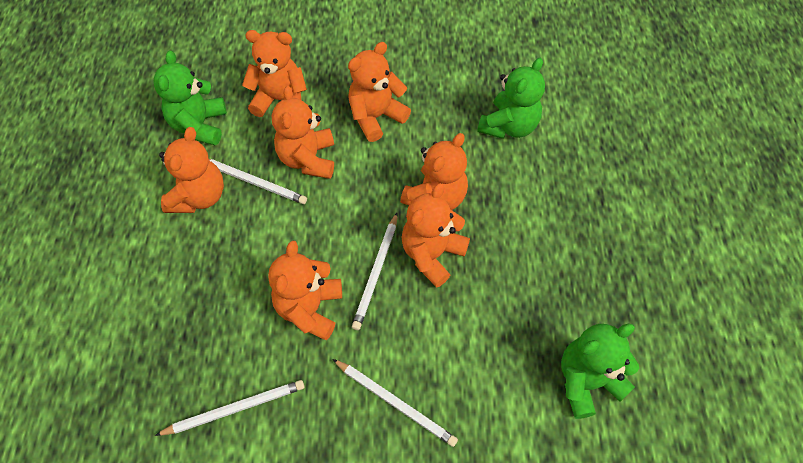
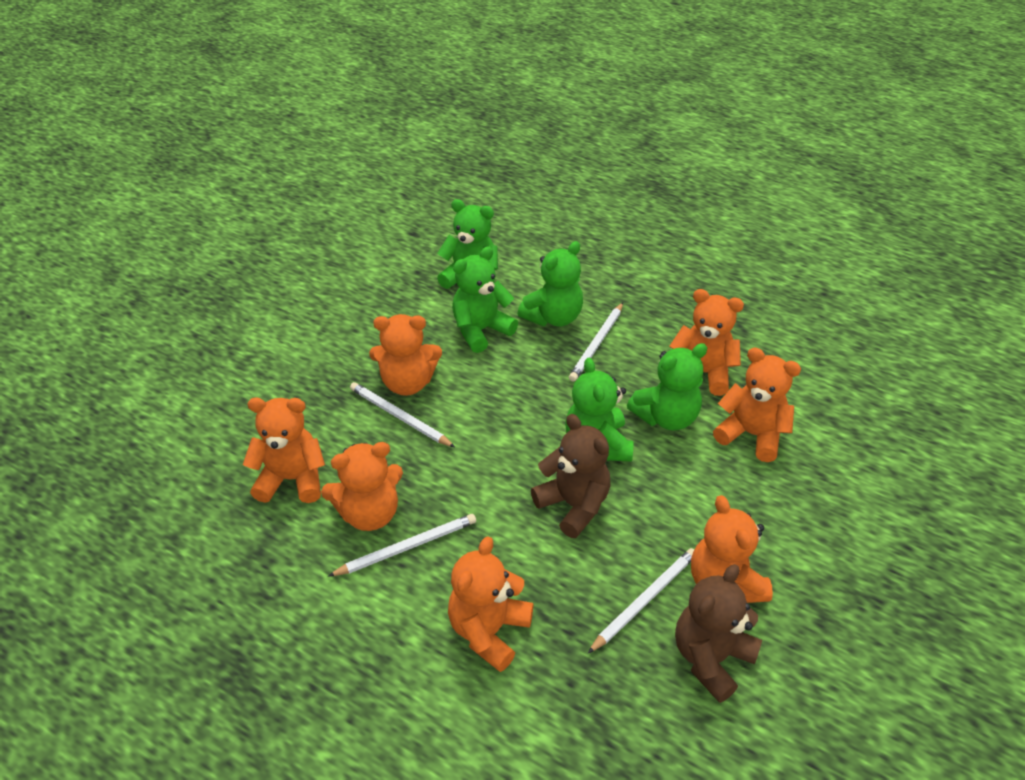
brown teddy bear: 0 -> 2
green teddy bear: 3 -> 5

